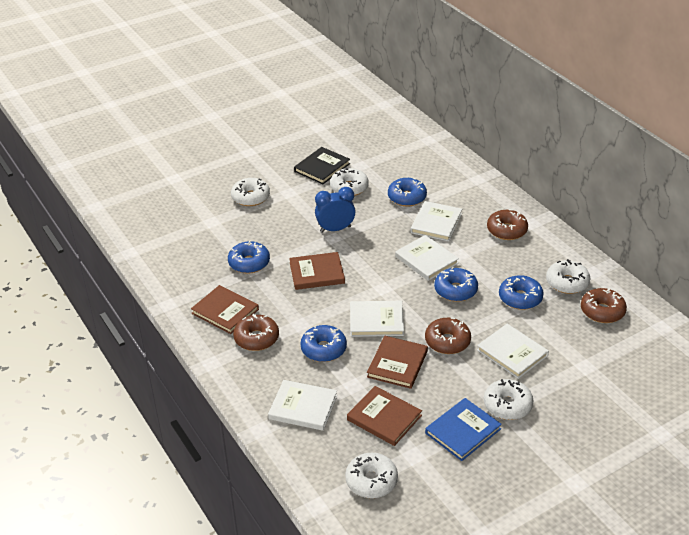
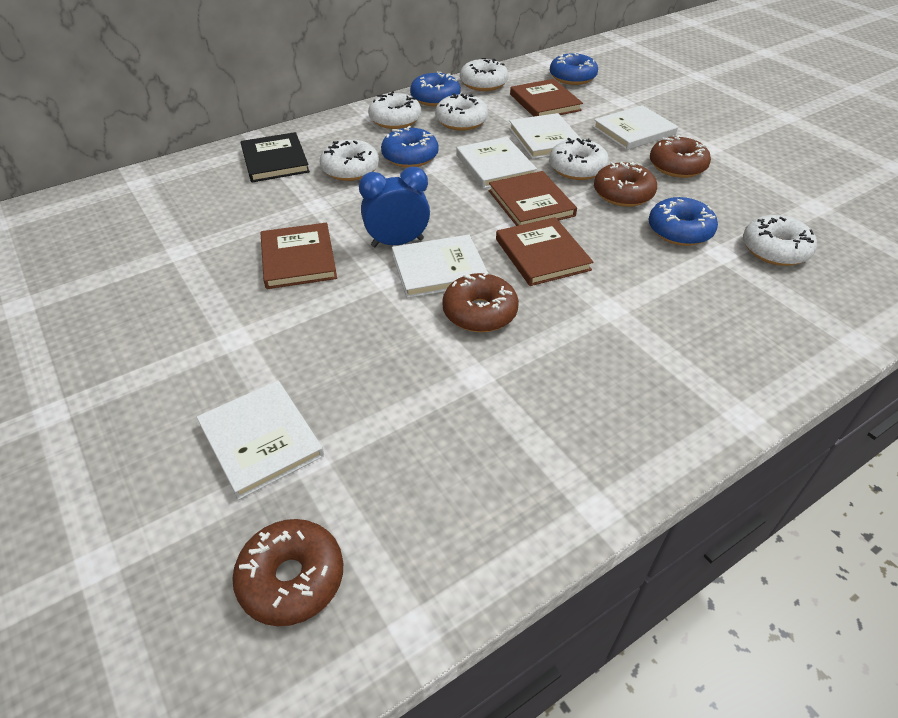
blue book: 1 -> 0
blue donut: 5 -> 4
white donut: 5 -> 6

